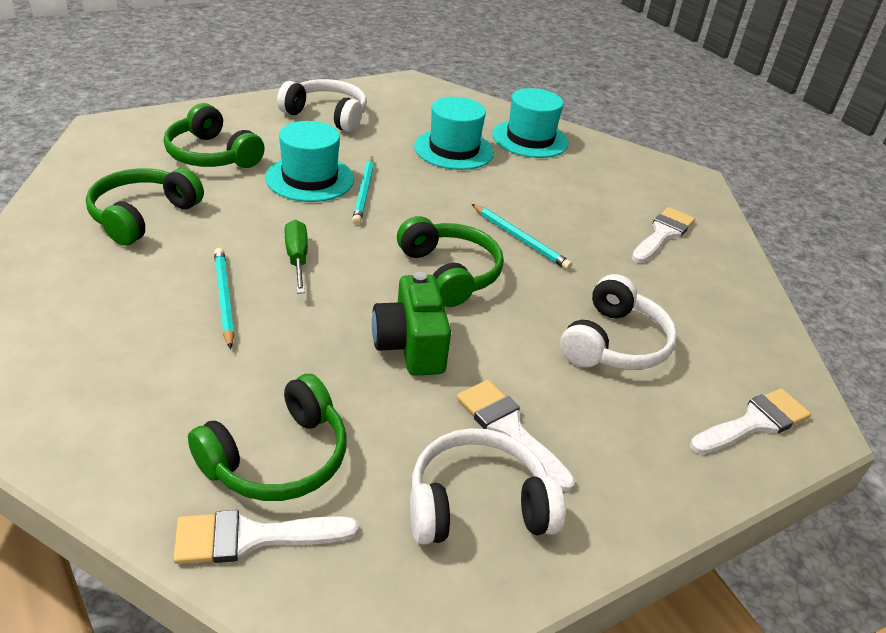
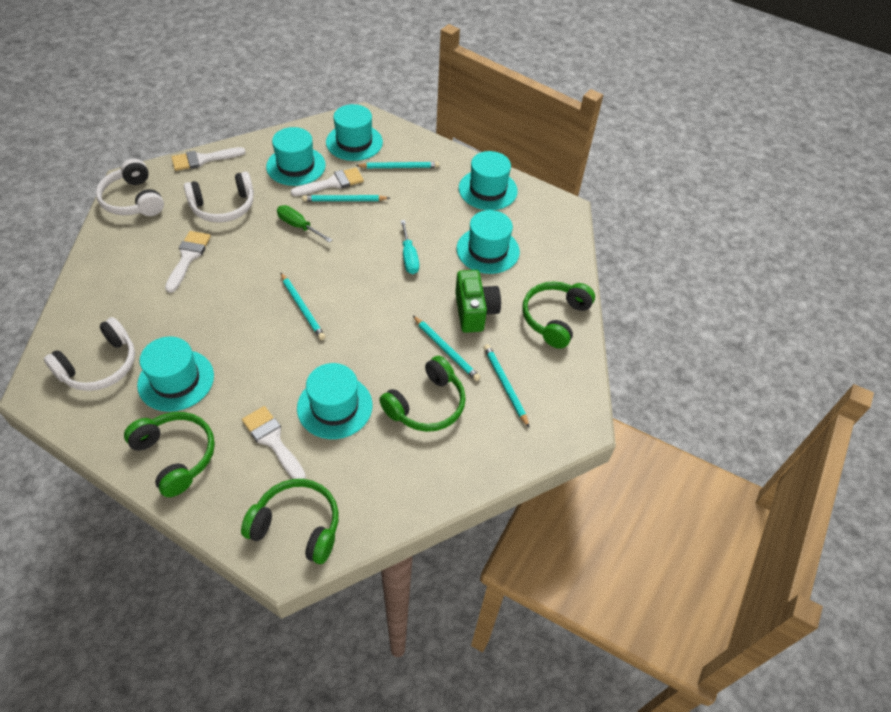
turquoise hat: 3 -> 6
turquoise pencil: 3 -> 5
turquoise screwdriver: 0 -> 1

